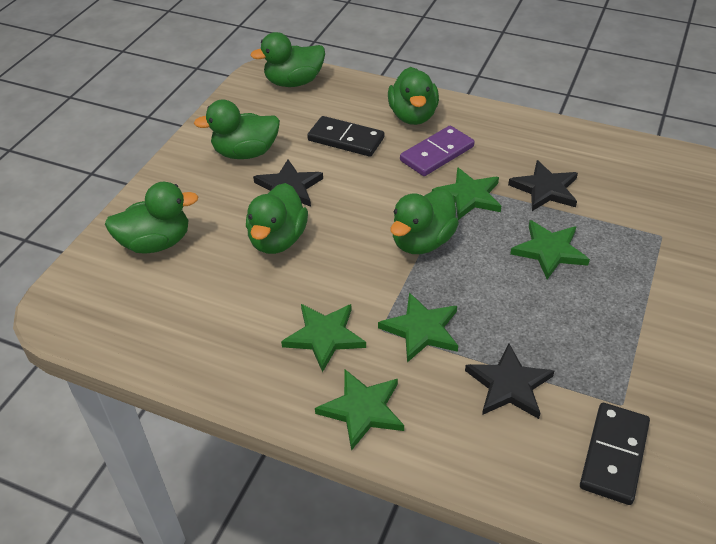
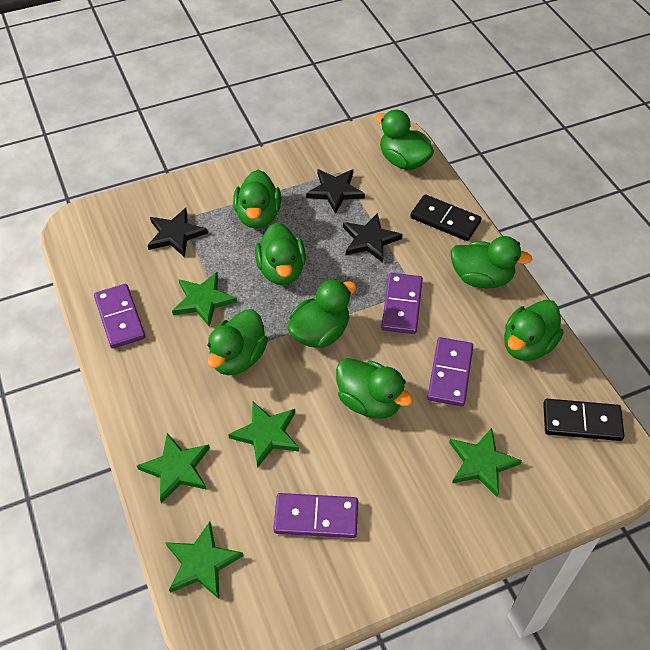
green duck: 6 -> 8
purple domino: 1 -> 4

